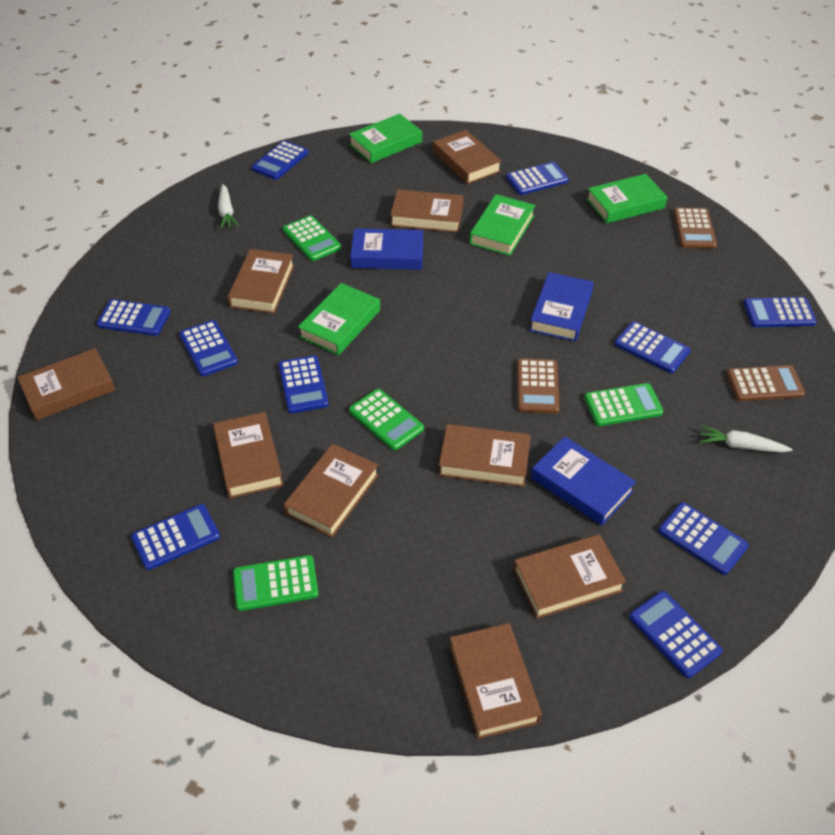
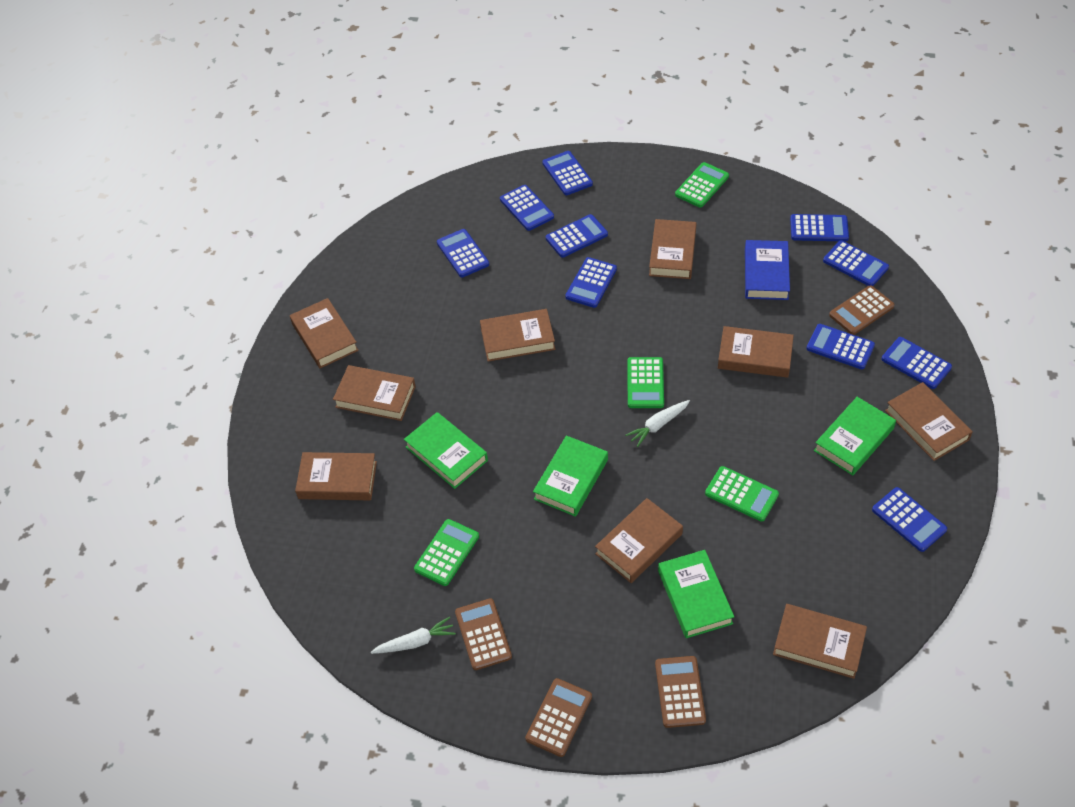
blue book: 3 -> 1
brown calculator: 3 -> 4

